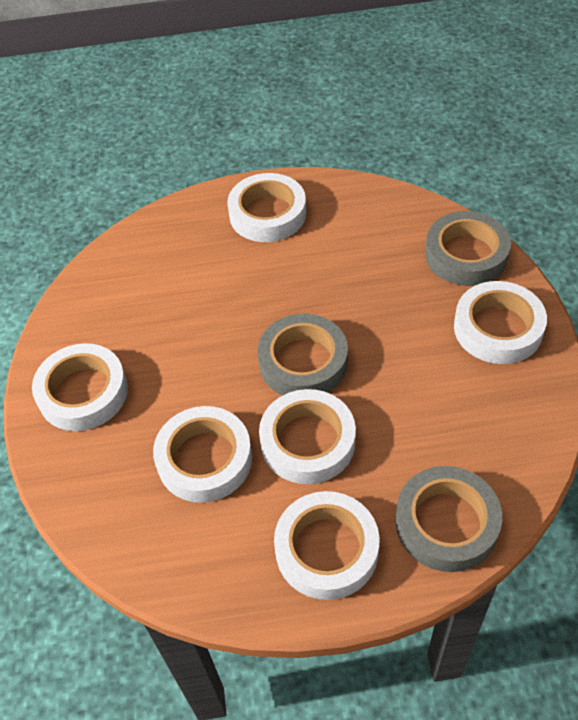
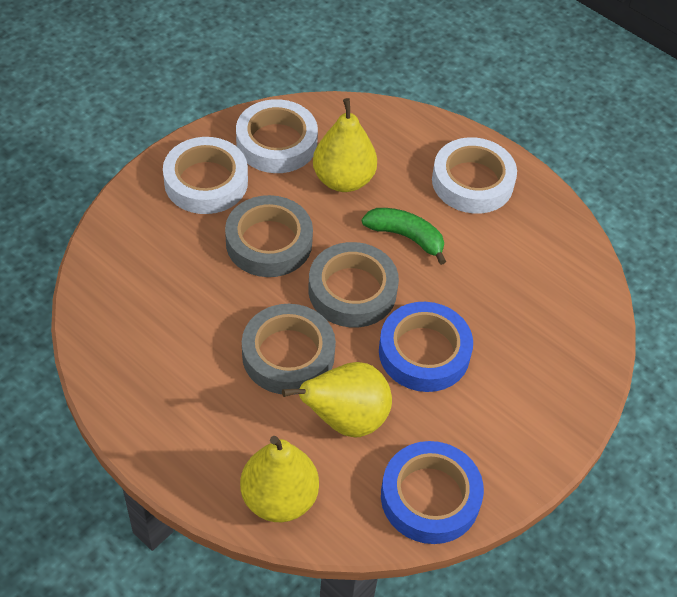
blue tape: 0 -> 2
green banana: 0 -> 1
white tape: 6 -> 3
yellow pear: 0 -> 3

